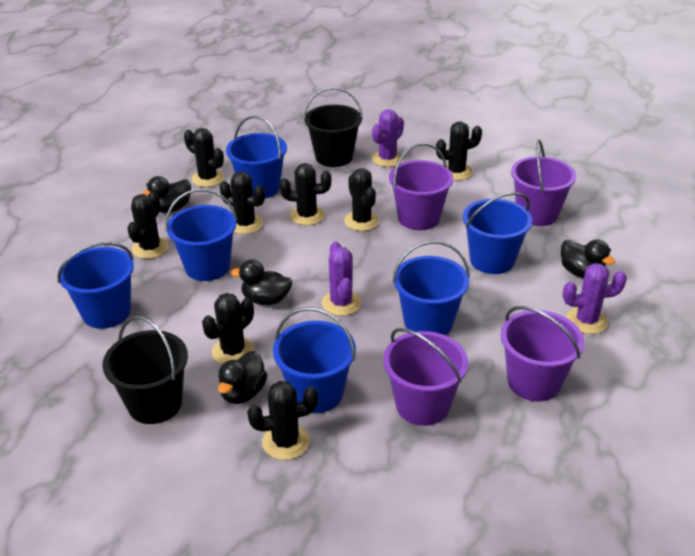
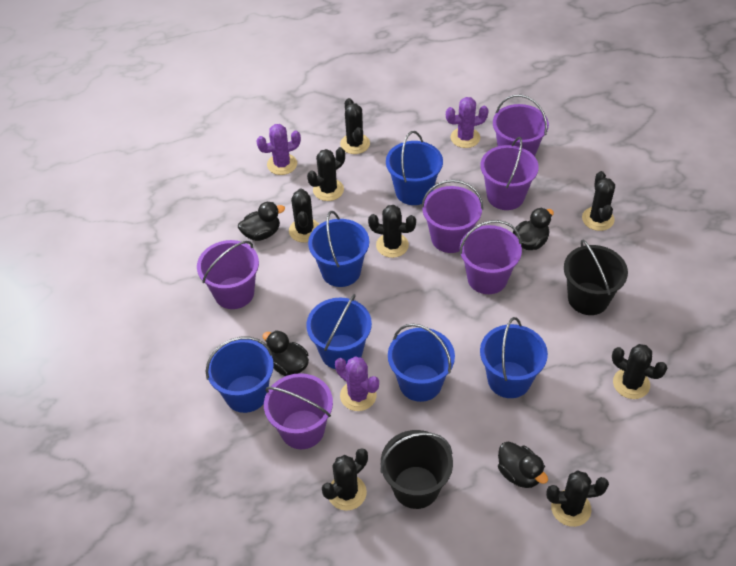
purple bucket: 4 -> 6

